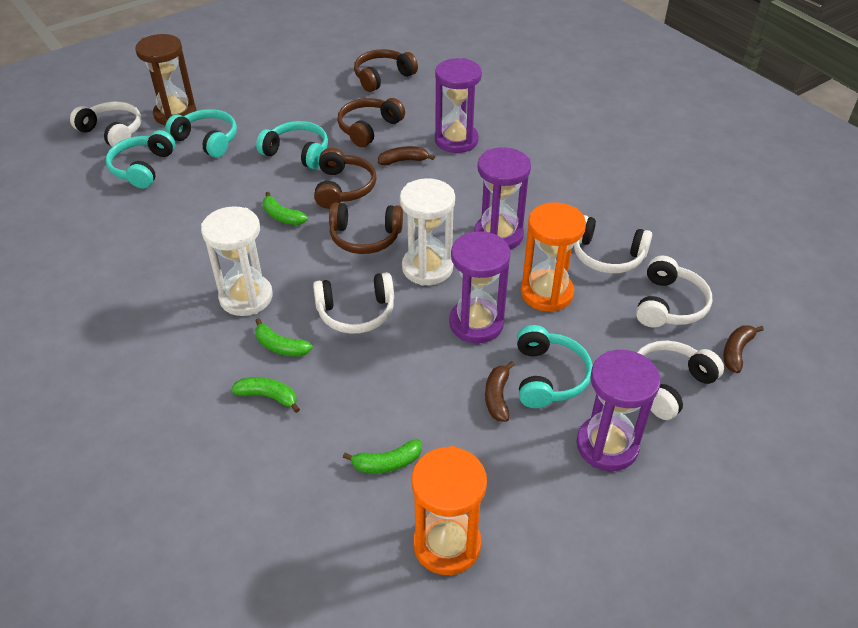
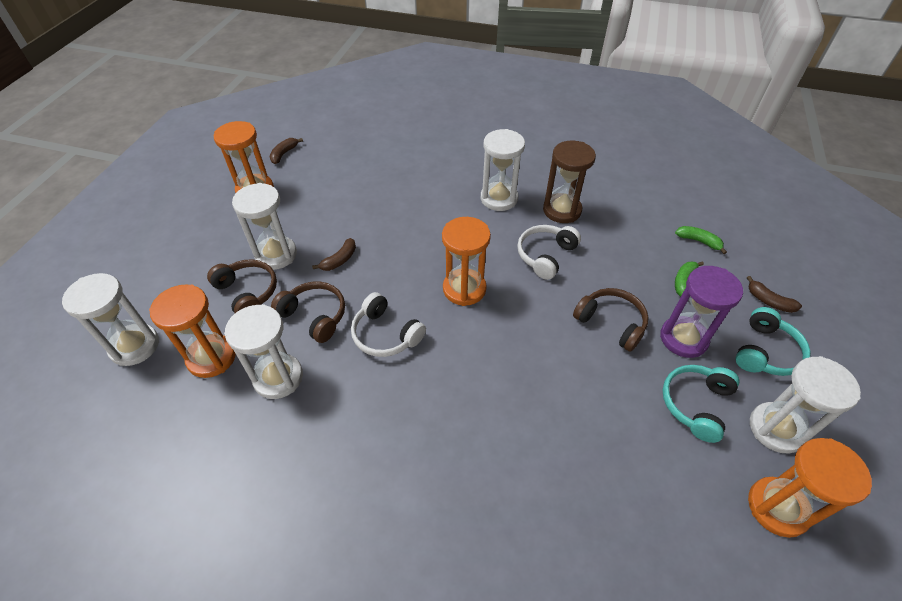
brown headphones: 4 -> 3
green banana: 4 -> 2
orange hourglass: 2 -> 4
purple hourglass: 4 -> 1
turquoise headphones: 4 -> 2
white headphones: 5 -> 2
white hourglass: 2 -> 5

